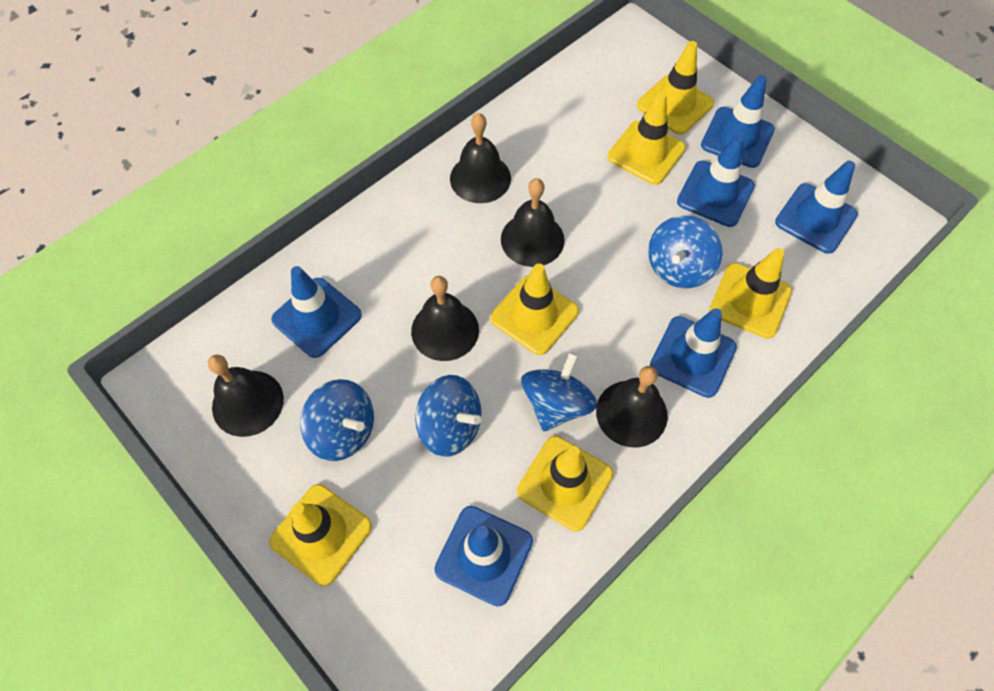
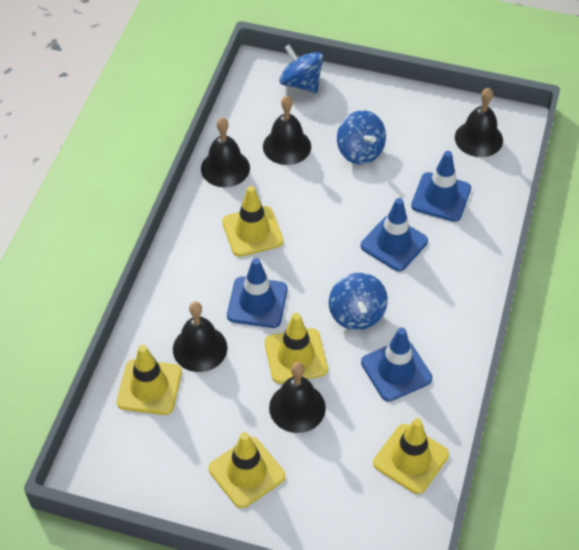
blue spinning top: 4 -> 3
blue traffic cone: 6 -> 4
yellow traffic cone: 6 -> 5

